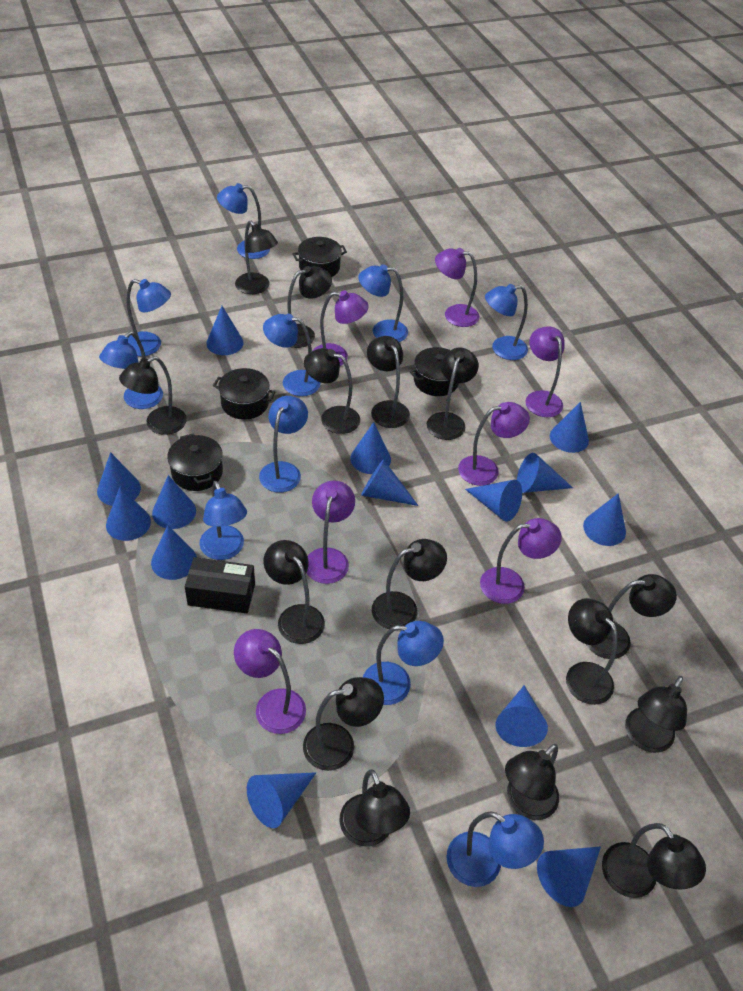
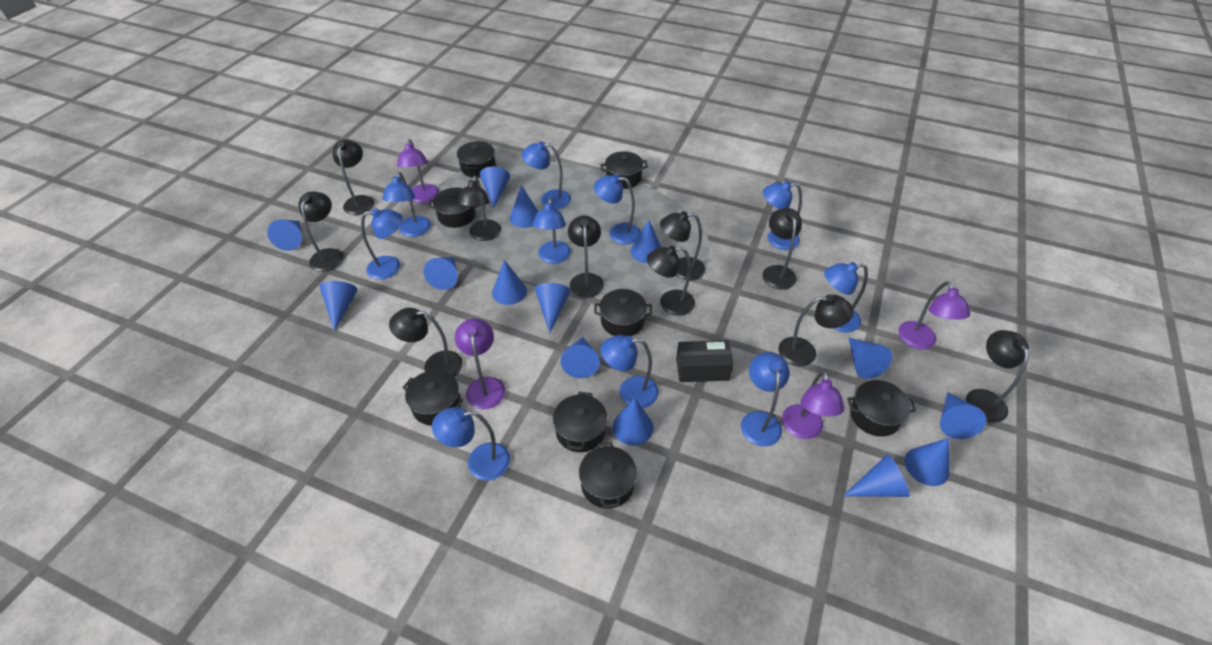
black lamp: 15 -> 10
black pot: 4 -> 8
purple lamp: 7 -> 4

